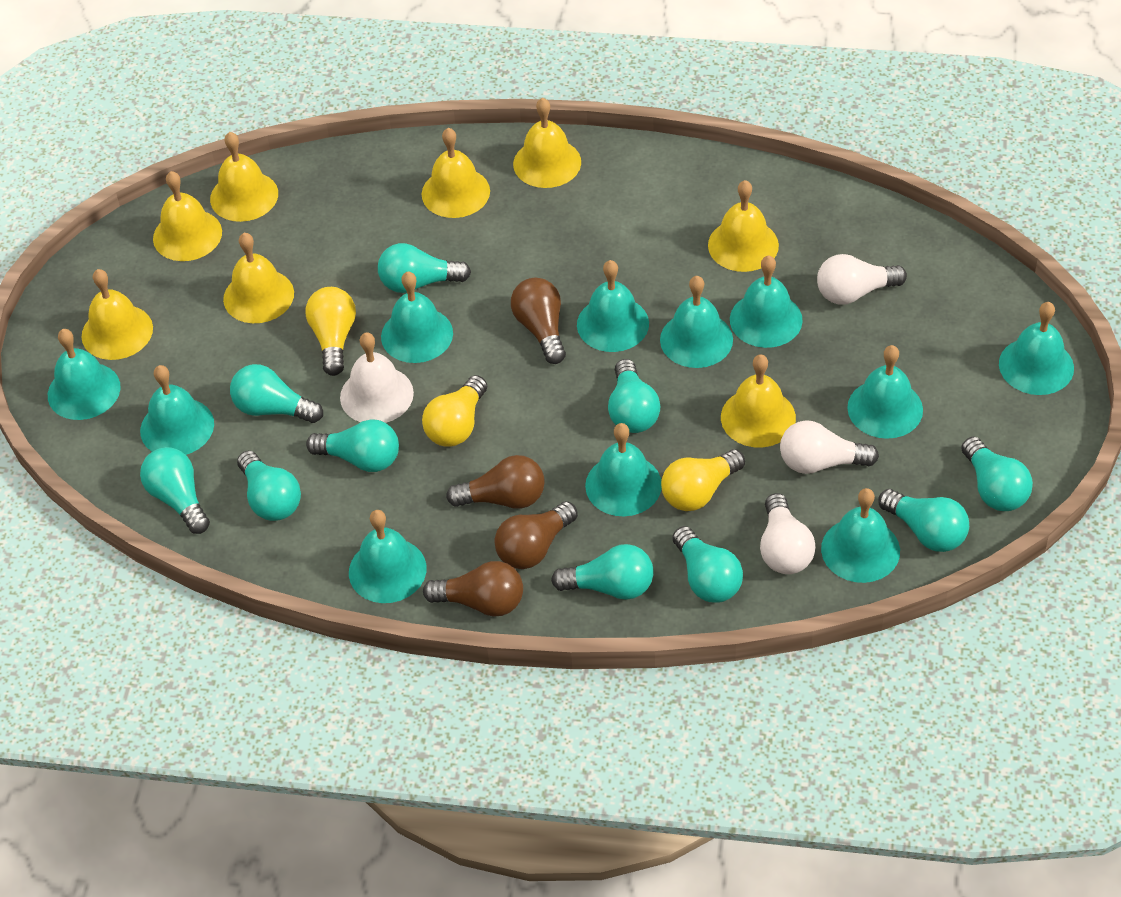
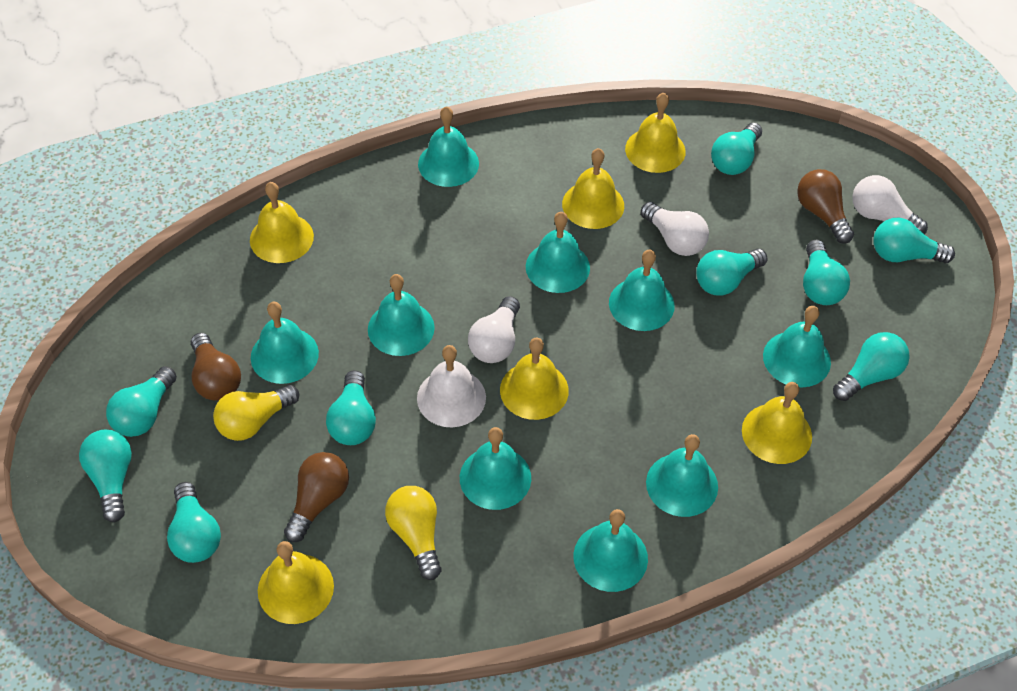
brown light bulb: 4 -> 3
turquoise bell: 11 -> 9
turquoise light bulb: 10 -> 9
yellow bell: 8 -> 6
yellow light bulb: 3 -> 2

